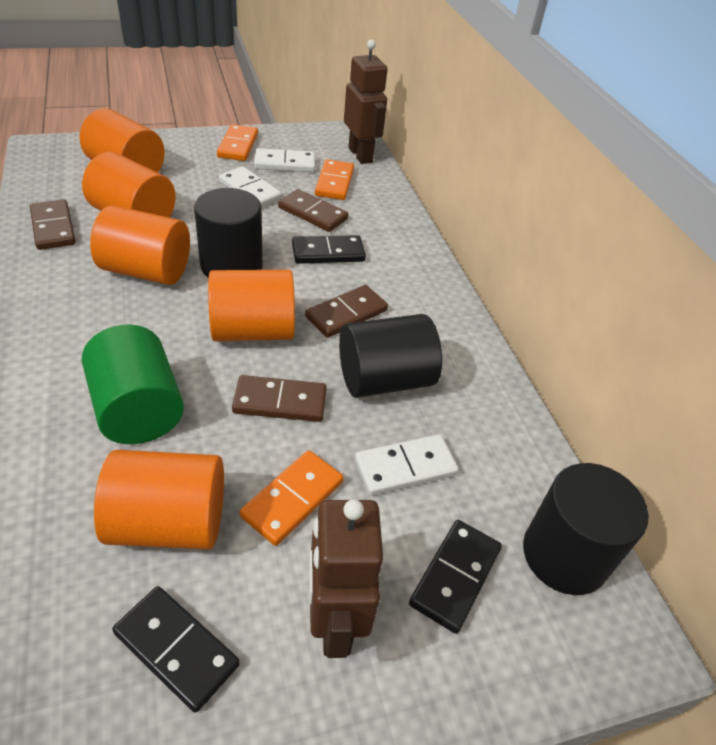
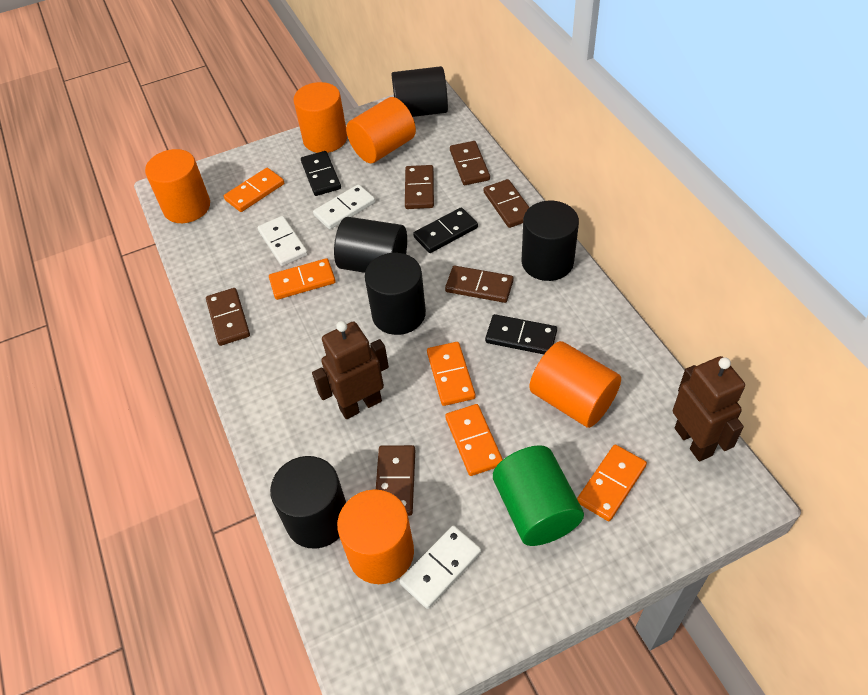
black cylinder: 3 -> 5
brown domino: 4 -> 6
orange domino: 3 -> 5

